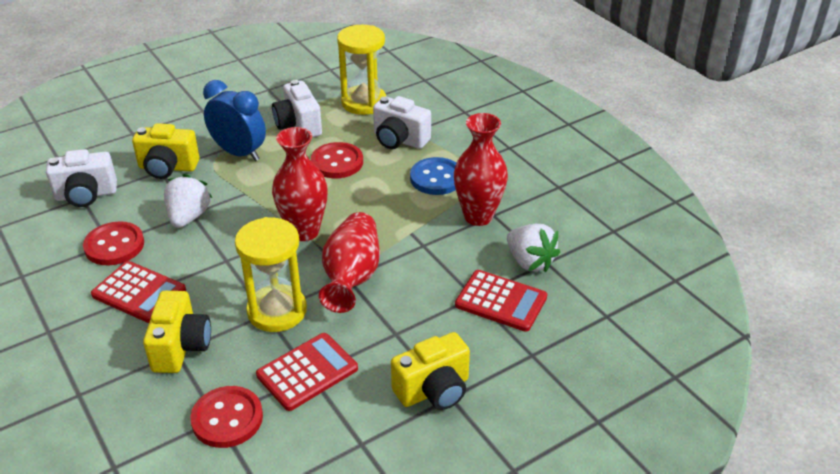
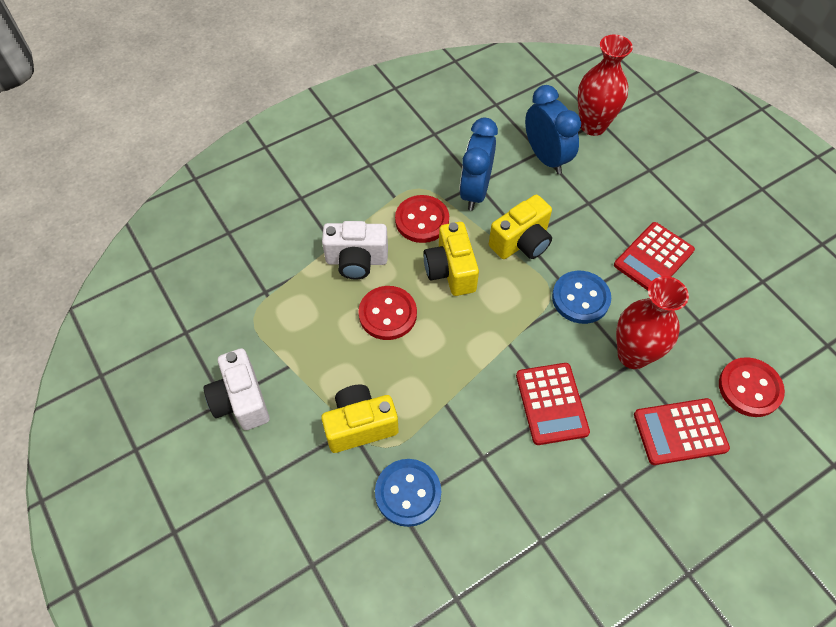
blue button: 1 -> 2
blue clock: 1 -> 2
red vase: 3 -> 2
white camera: 3 -> 2
white strawberry: 2 -> 0
yellow hourglass: 2 -> 0

